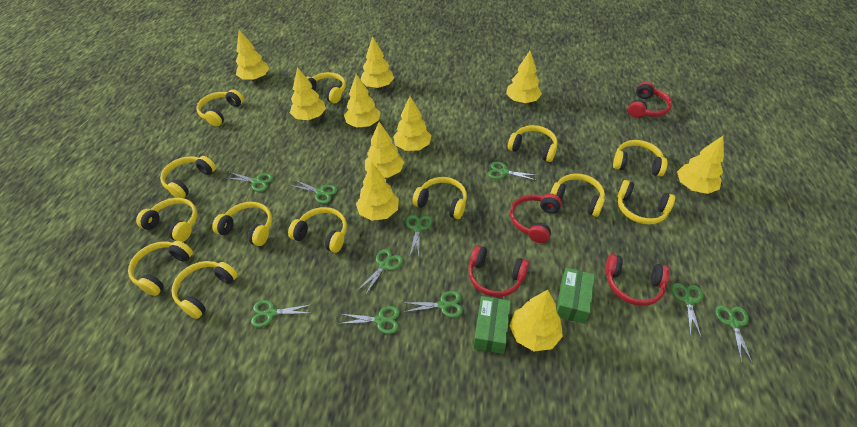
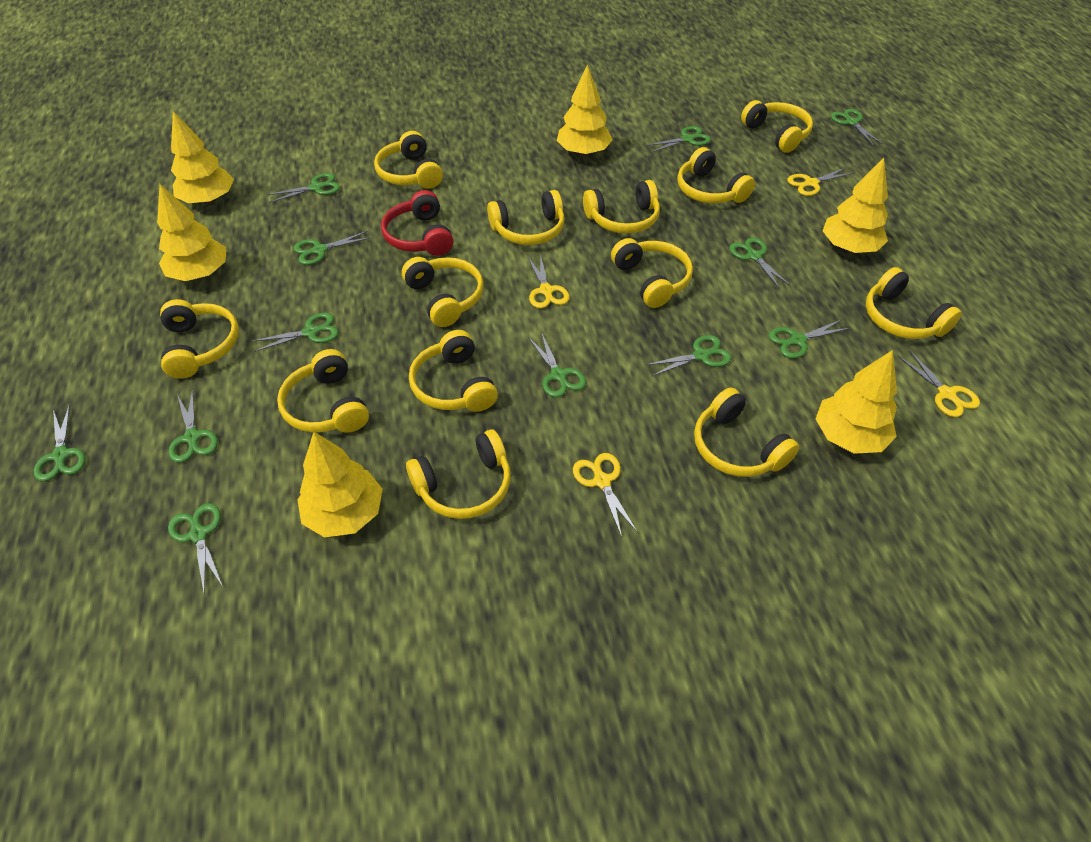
green box: 2 -> 0
green scissors: 10 -> 12
red headphones: 4 -> 1
yellow scissors: 0 -> 4
yellow tree: 10 -> 6

